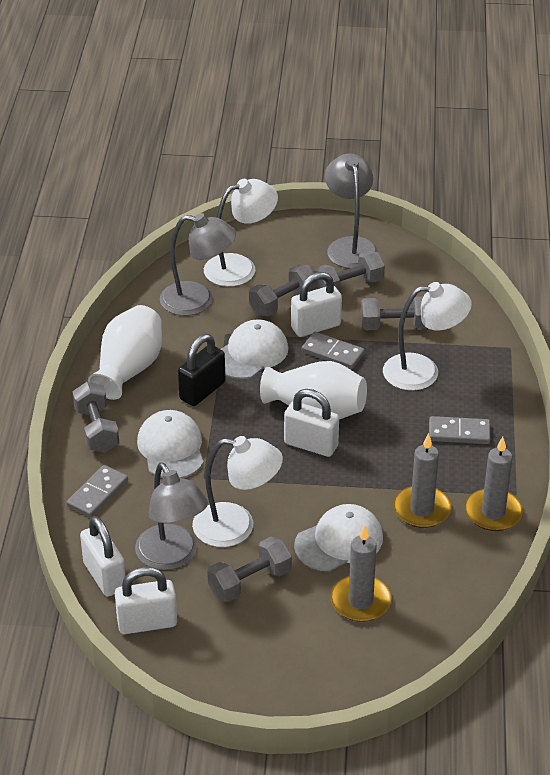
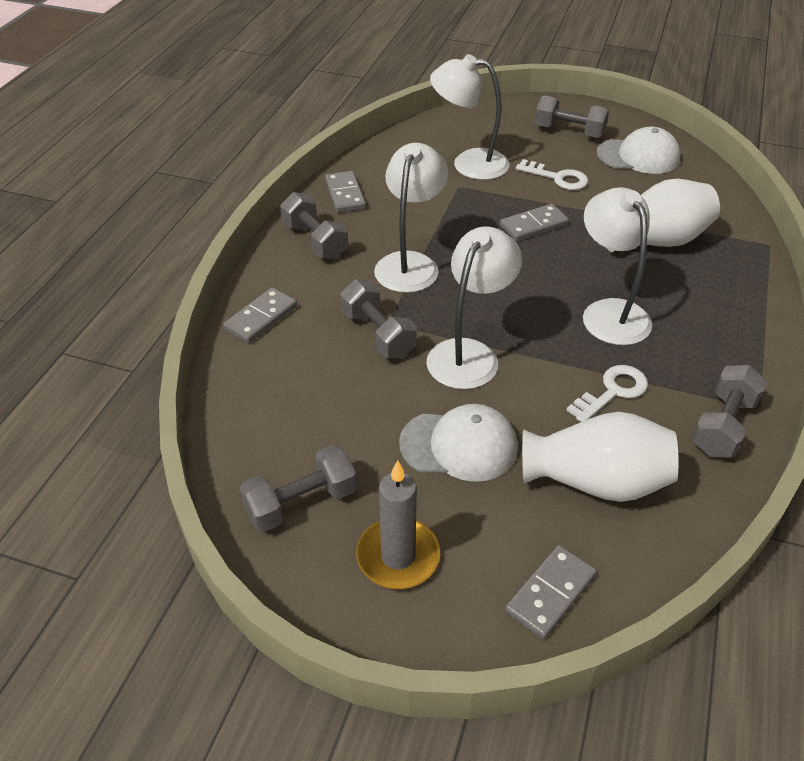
black padlock: 1 -> 0
grey candle: 3 -> 1
grey domino: 3 -> 4
grey lamp: 3 -> 0
white cap: 3 -> 2
white key: 0 -> 2
white lamp: 3 -> 4
white padlock: 4 -> 0

